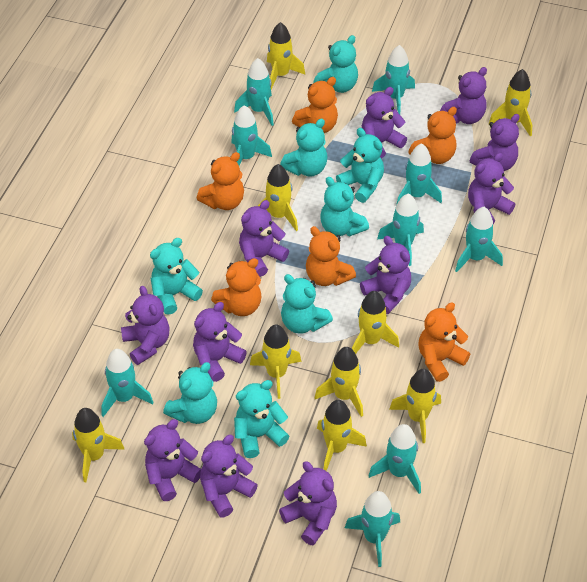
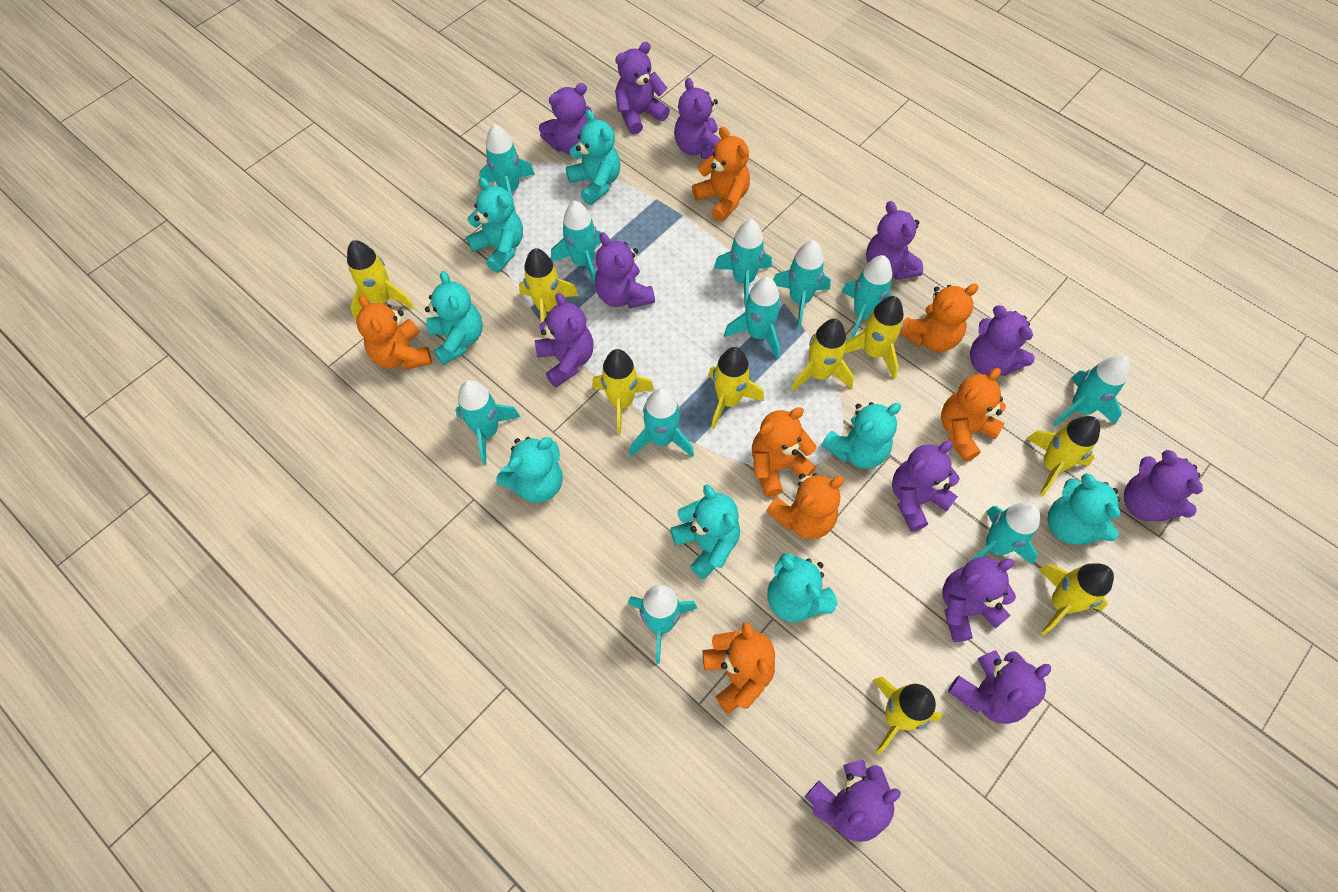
orange teddy bear: 6 -> 7
purple teddy bear: 11 -> 12
turquoise rocket: 9 -> 11

